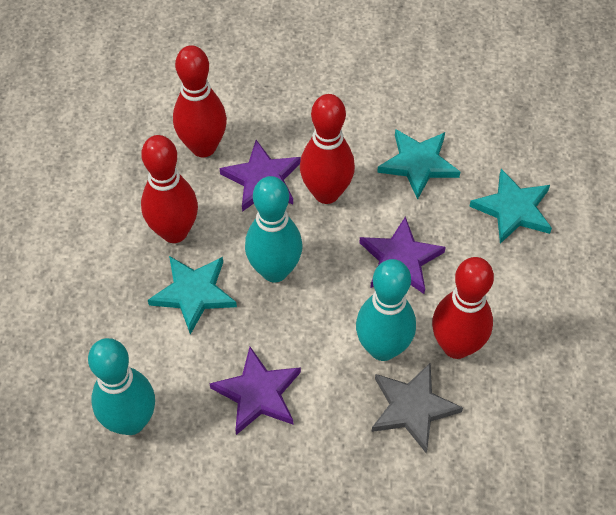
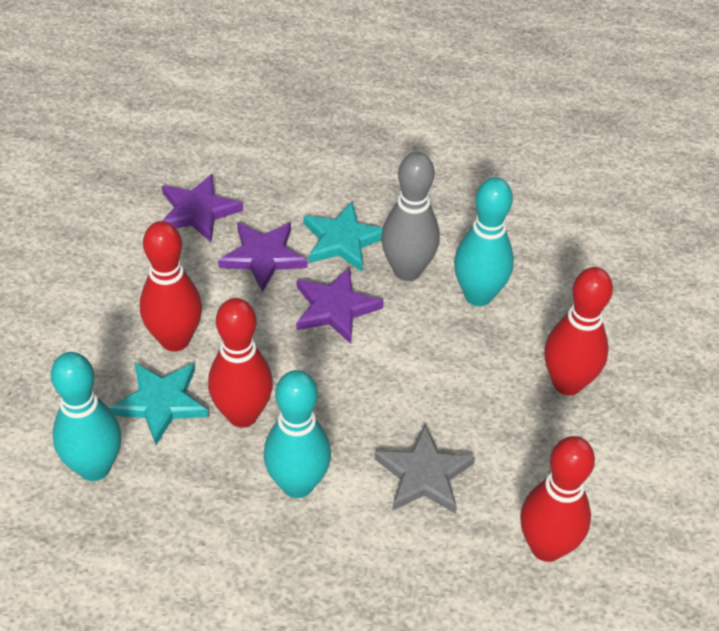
grey bowling pin: 0 -> 1
turquoise star: 3 -> 2

